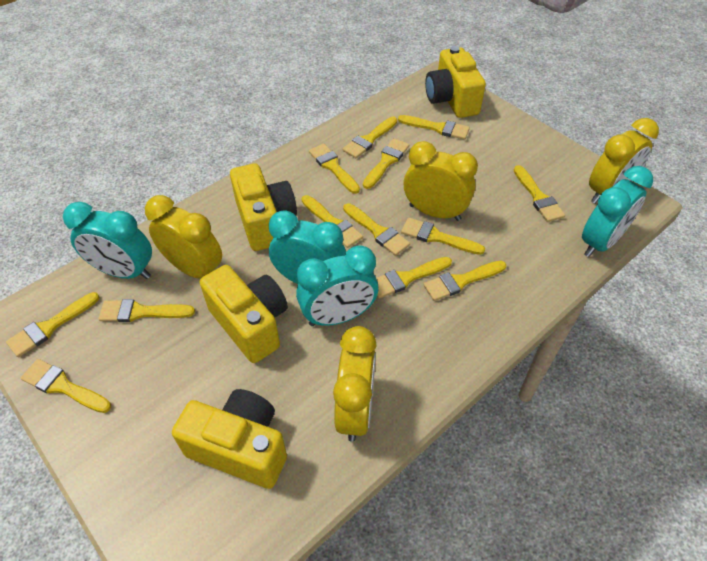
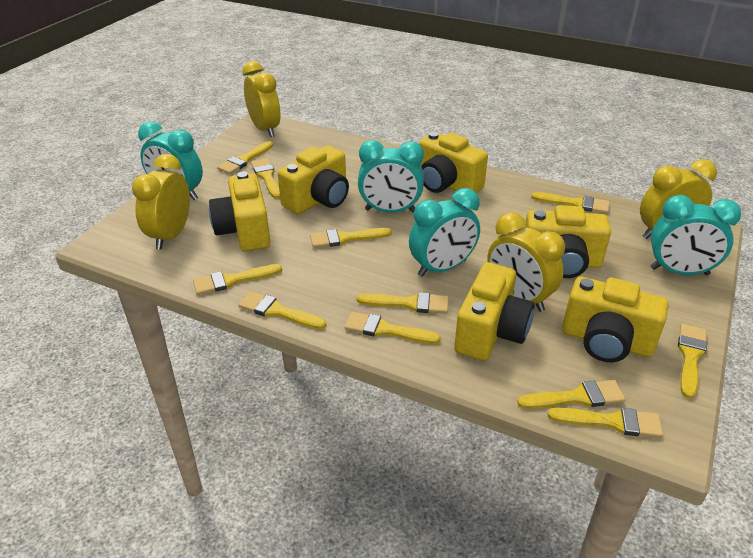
yellow brush: 13 -> 11
yellow camera: 4 -> 6

